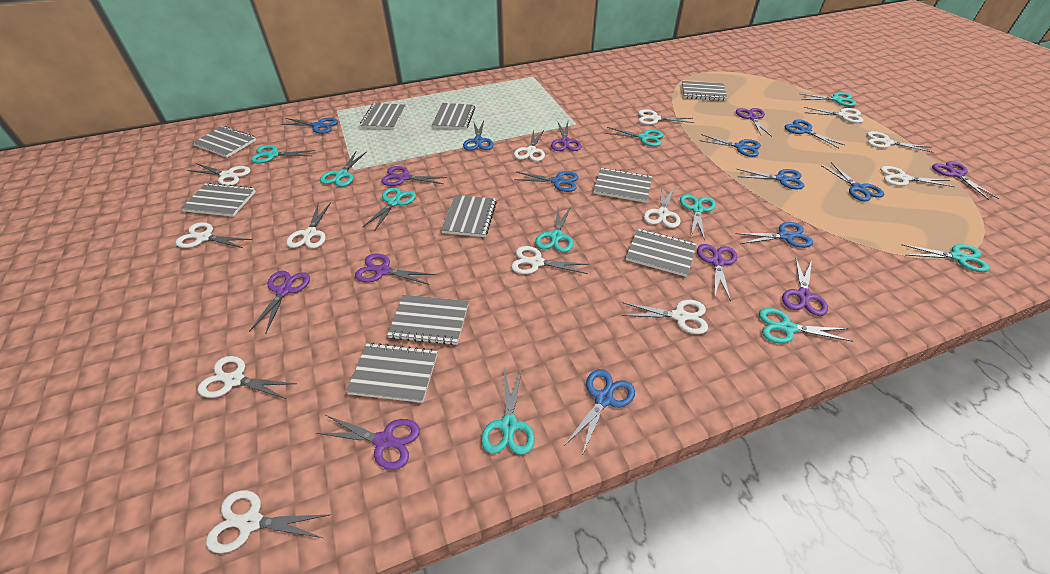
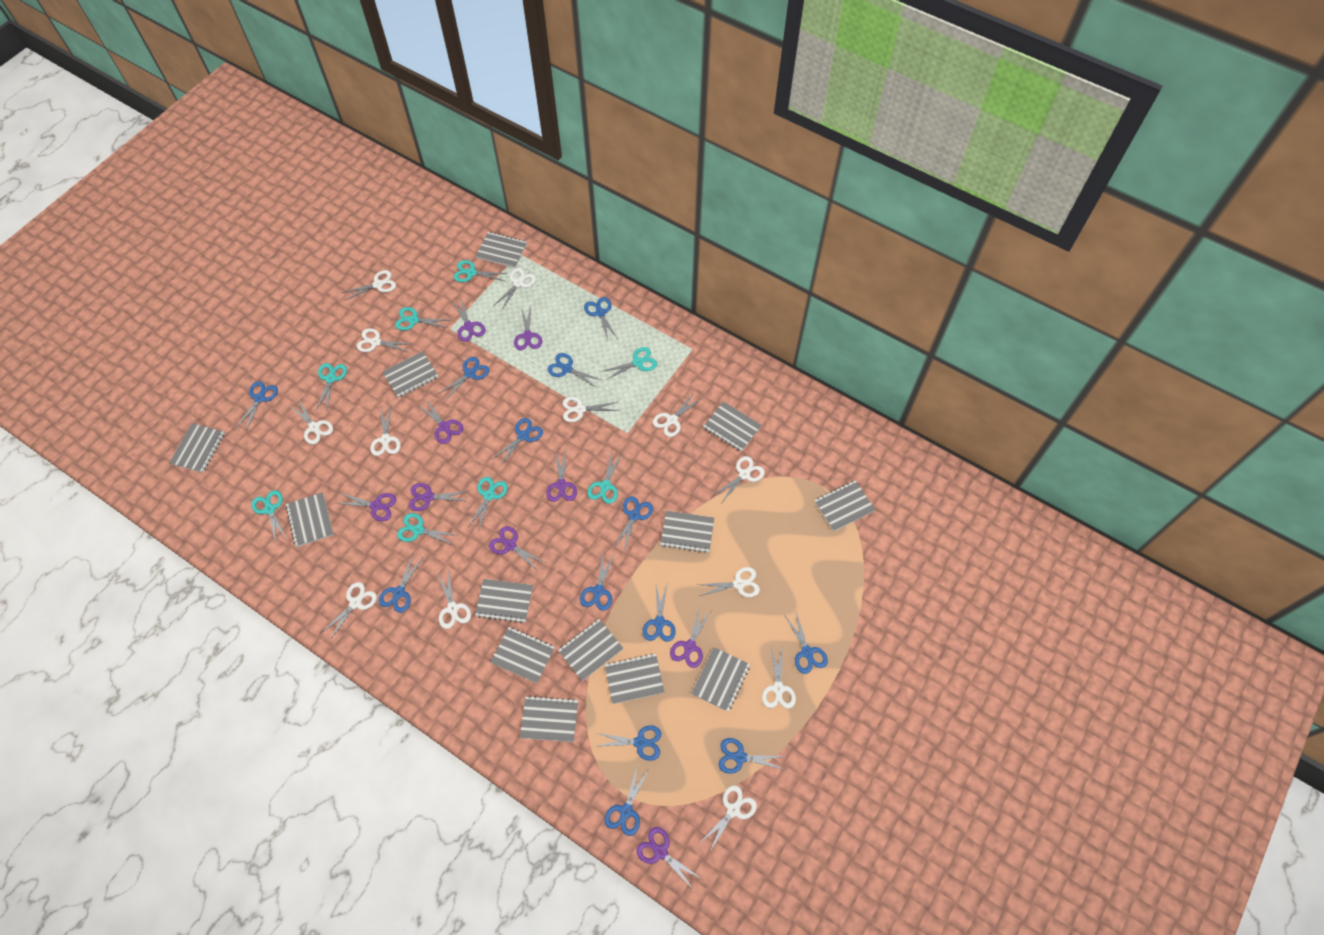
blue scissors: 9 -> 13
grey notebook: 10 -> 13
turquoise scissors: 10 -> 8

